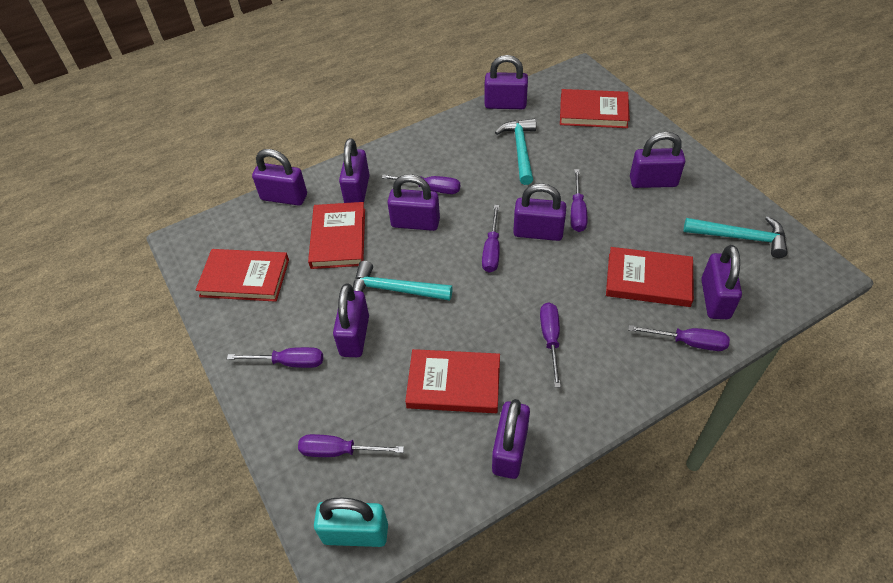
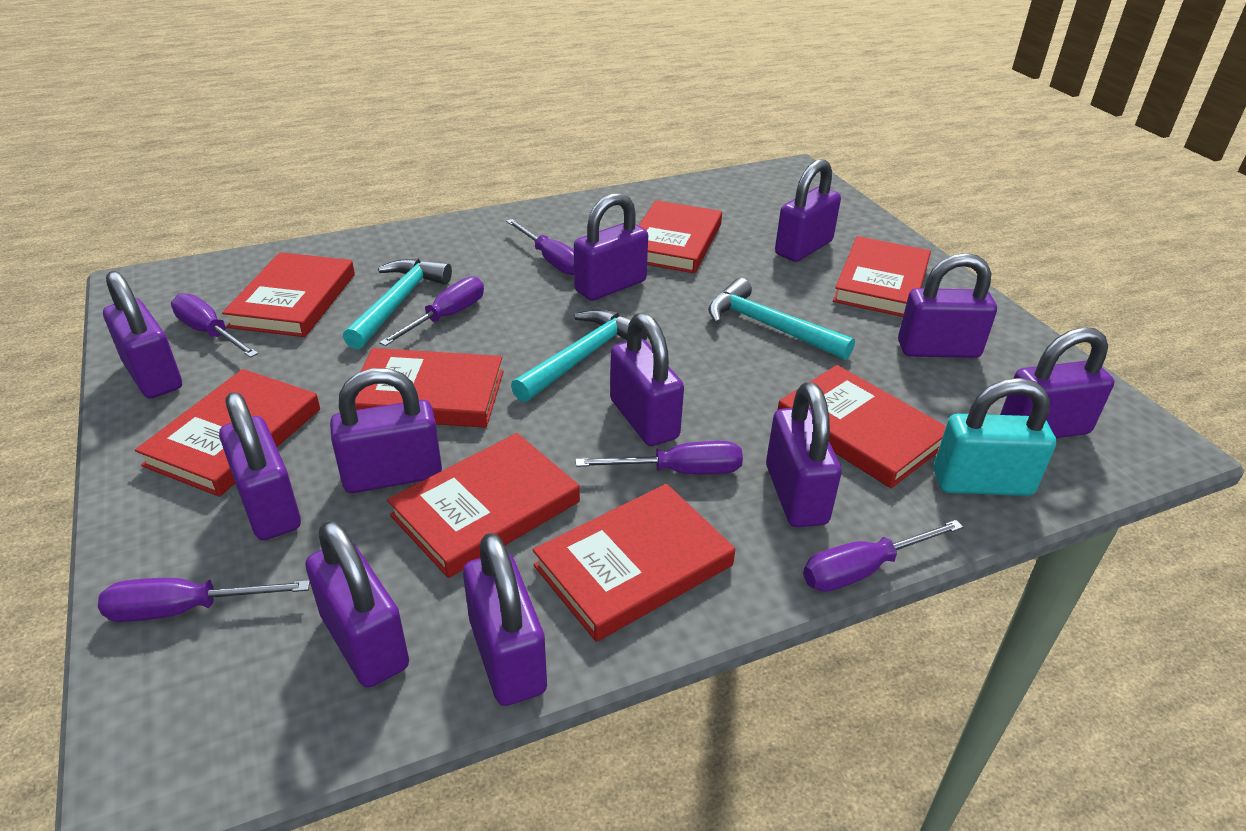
purple padlock: 9 -> 11
purple screwdriver: 7 -> 6
red book: 5 -> 8

